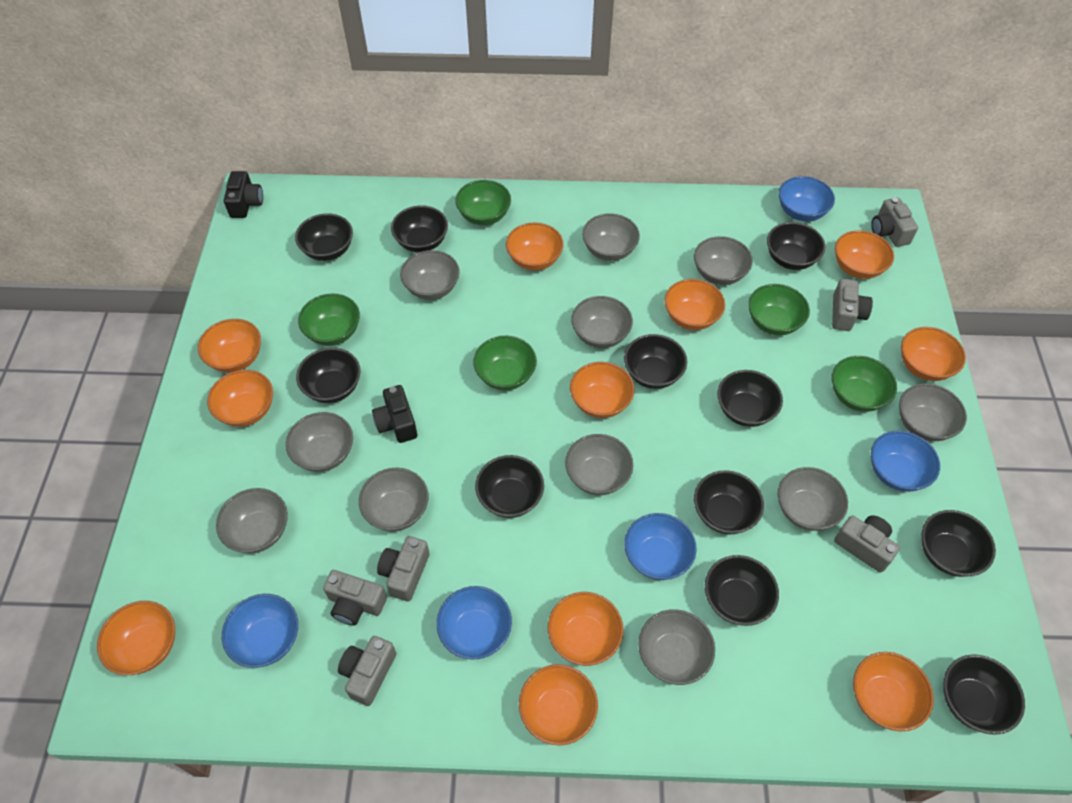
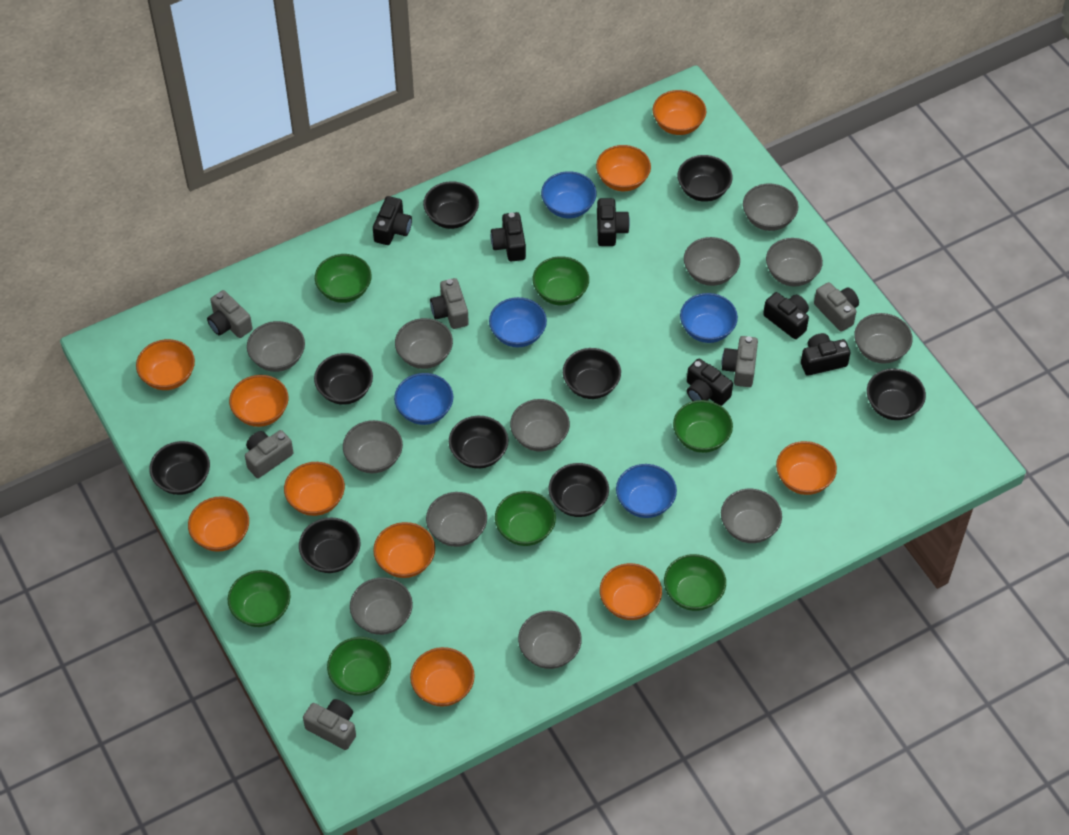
black bowl: 11 -> 9
black camera: 2 -> 6
green bowl: 5 -> 7
grey bowl: 11 -> 12
orange bowl: 11 -> 10

